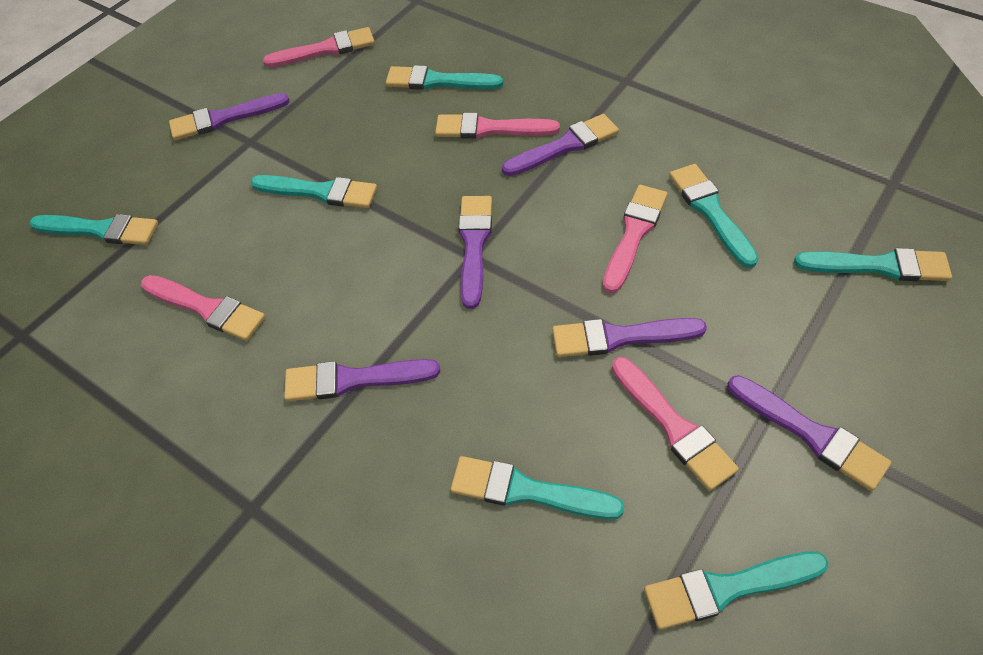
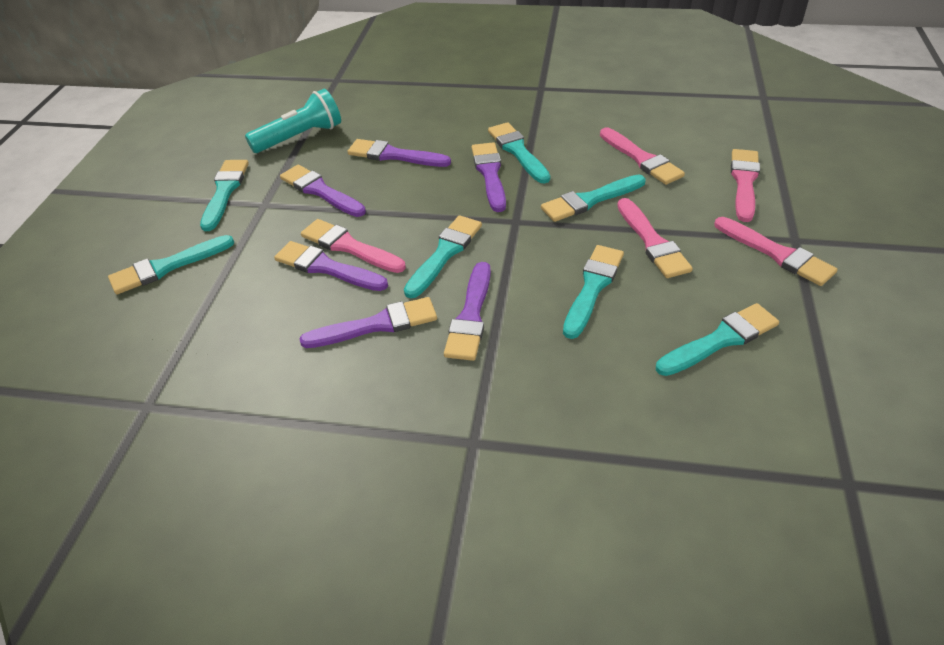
turquoise flashlight: 0 -> 1

